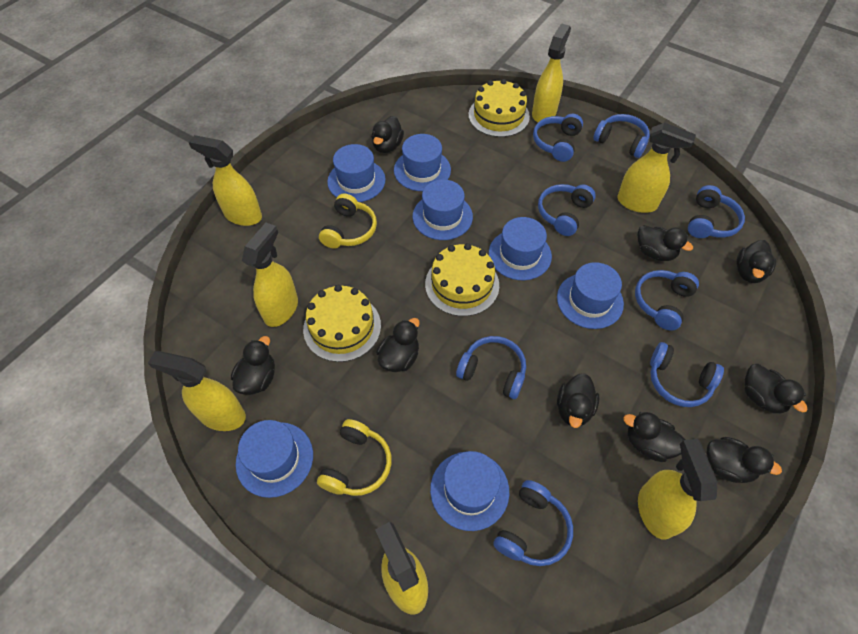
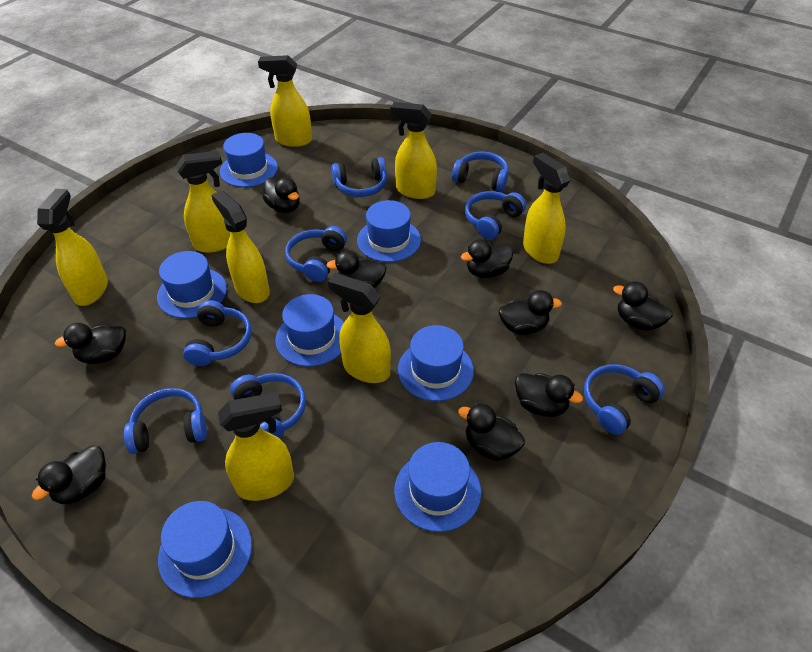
yellow cake: 3 -> 0
yellow headphones: 2 -> 0
yellow spray bottle: 7 -> 8

